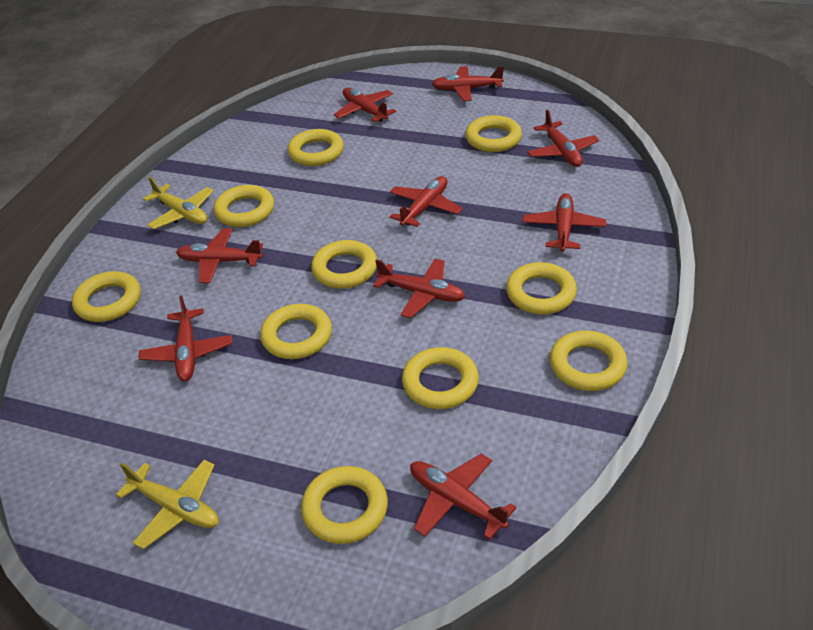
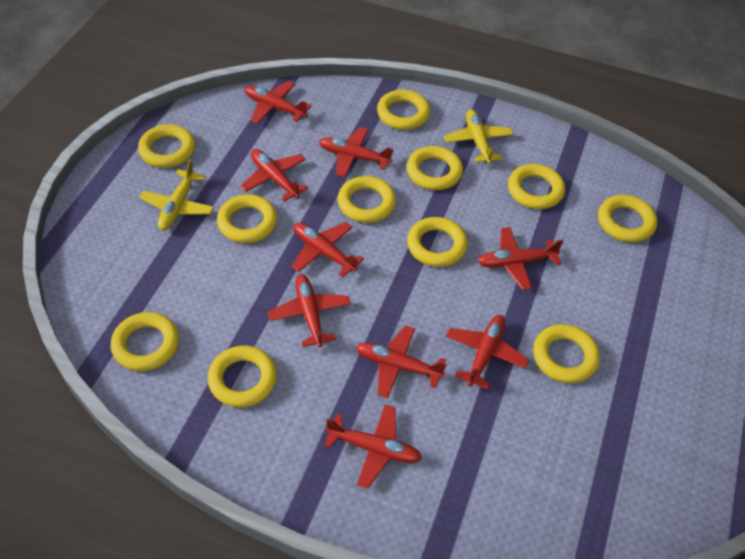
yellow ring: 10 -> 11

